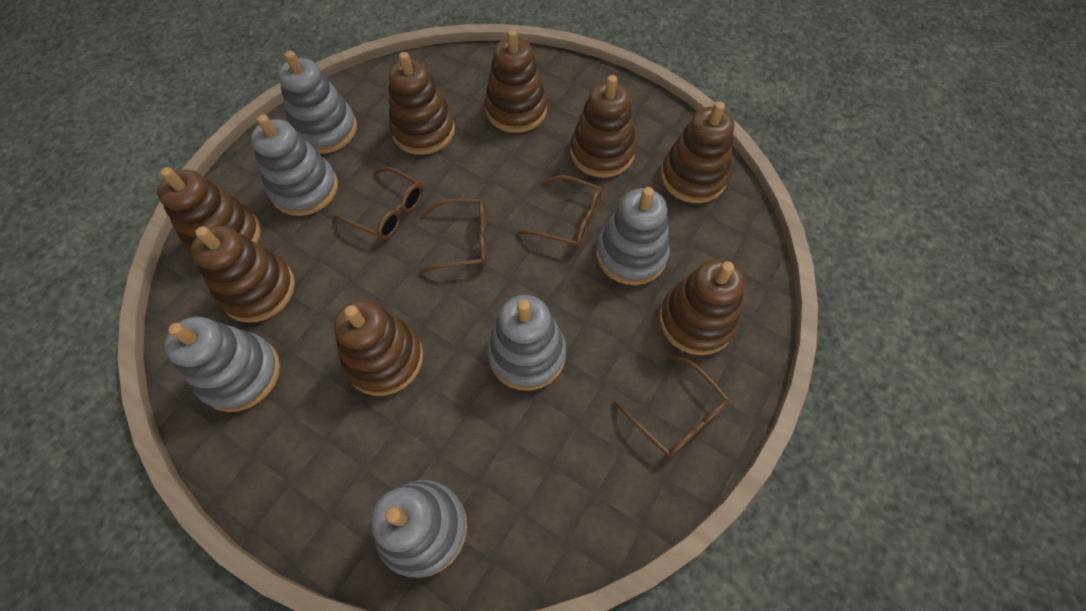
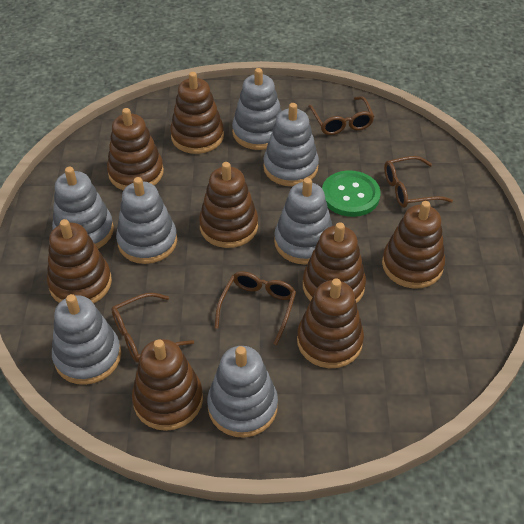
green button: 0 -> 1
grey stacking toy: 6 -> 7

